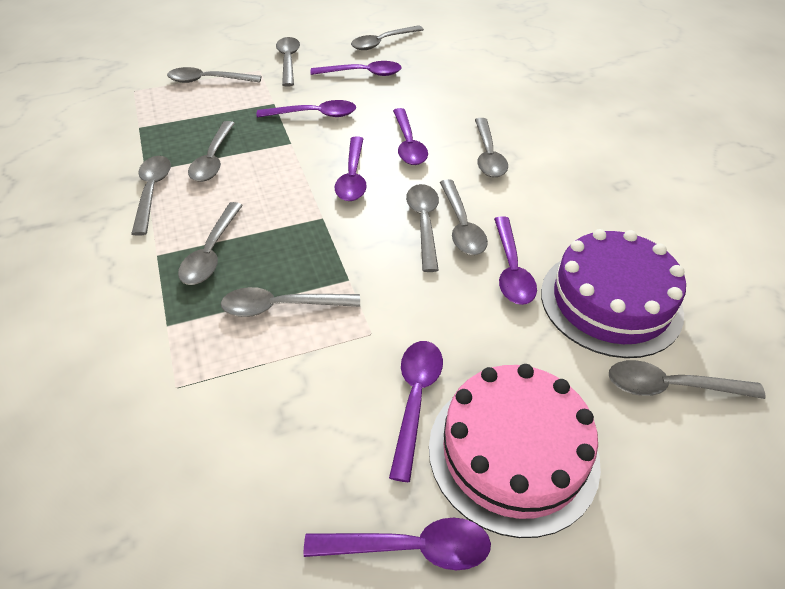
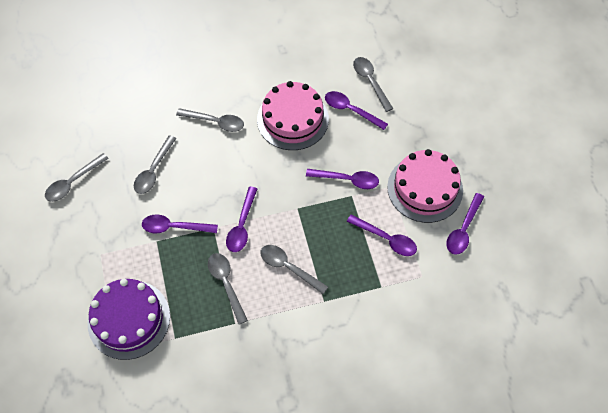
grey spoon: 11 -> 6
pink cake: 1 -> 2
purple spoon: 7 -> 6

